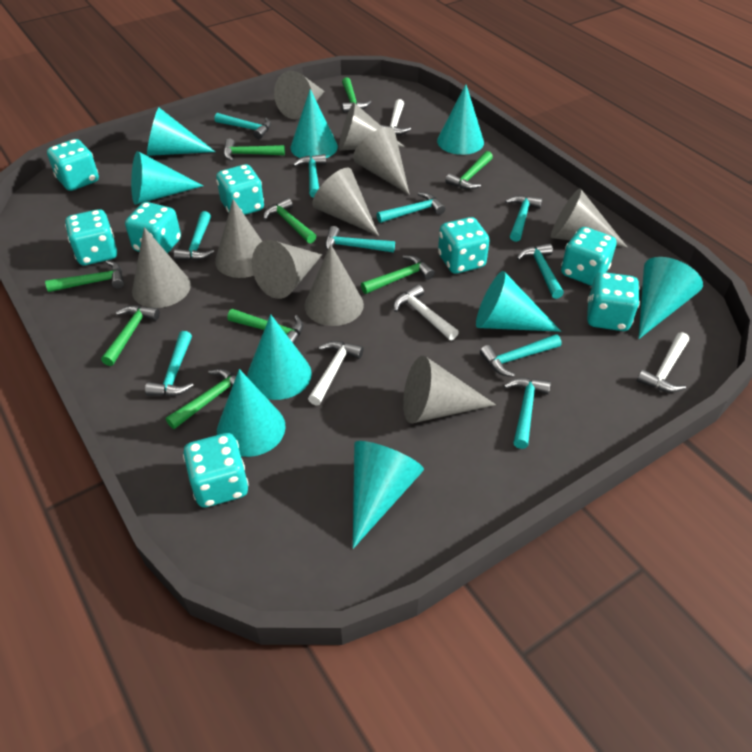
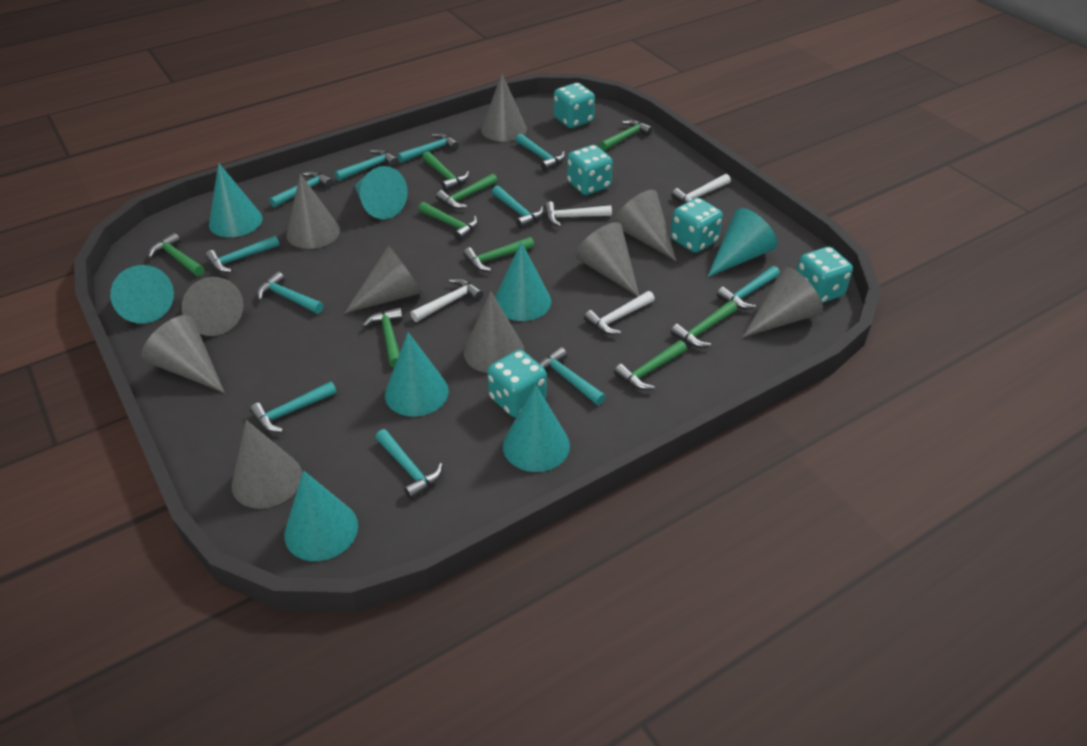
turquoise cone: 9 -> 8
turquoise dice: 8 -> 5
turquoise hammer: 10 -> 11

